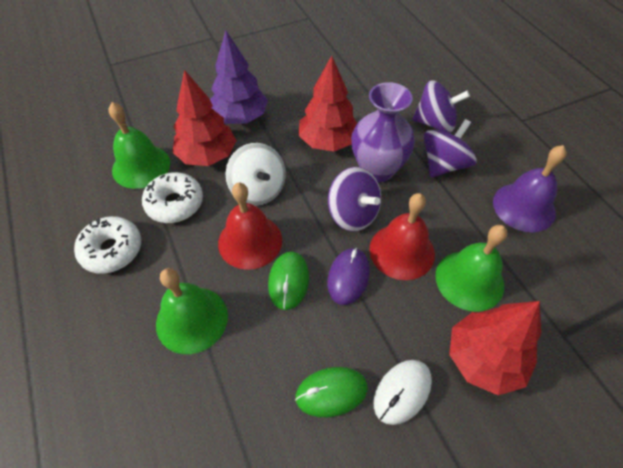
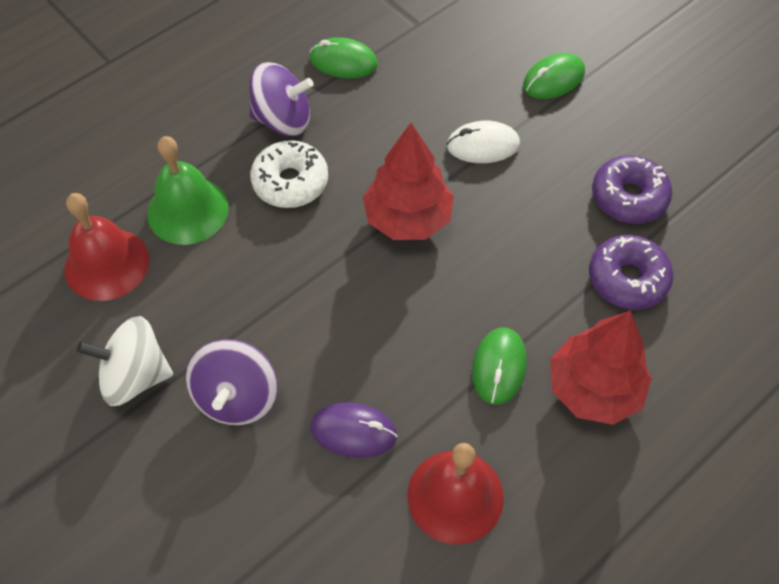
green bell: 3 -> 1
green mouse: 2 -> 3
purple bell: 1 -> 0
purple donut: 0 -> 2
purple spinning top: 3 -> 2
purple tree: 1 -> 0
purple vase: 1 -> 0
red tree: 3 -> 2
white donut: 2 -> 1

